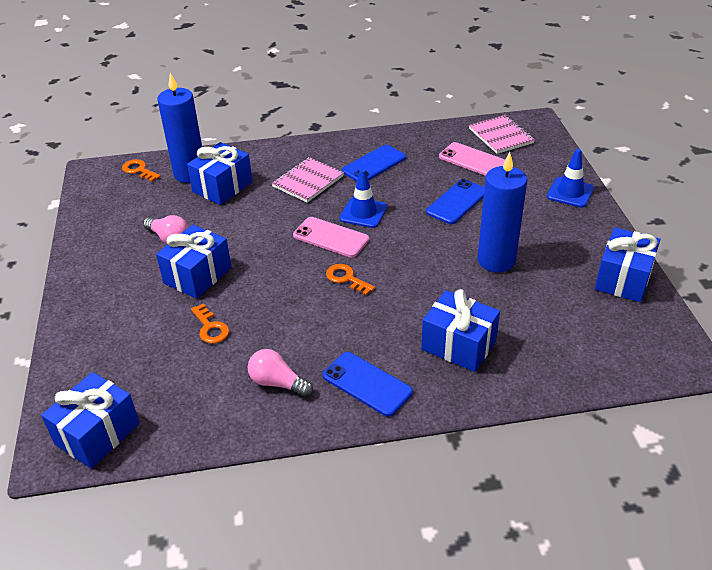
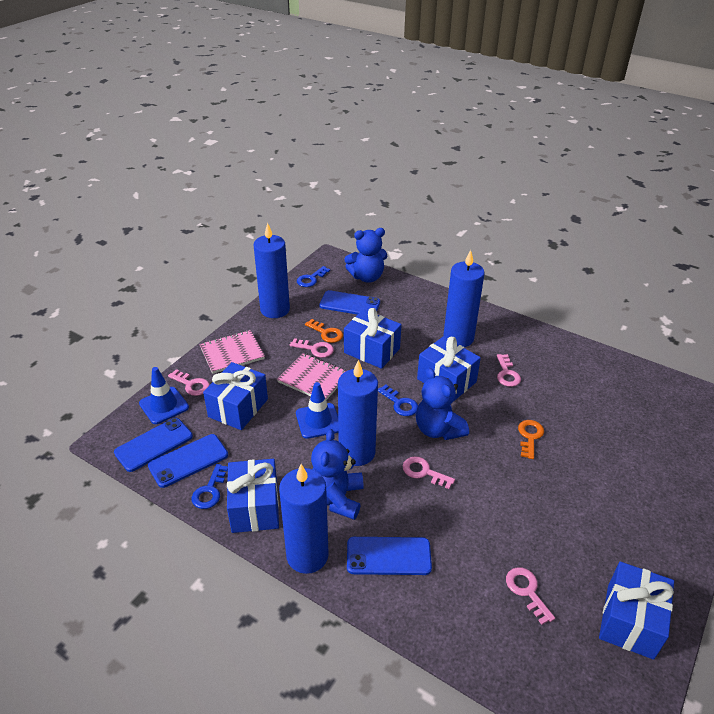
blue candle: 2 -> 4
blue key: 0 -> 3
blue phone: 3 -> 4
blue teddy bear: 0 -> 3
orange key: 3 -> 2
pink key: 0 -> 5
pink light bulb: 2 -> 0
pink phone: 2 -> 0

